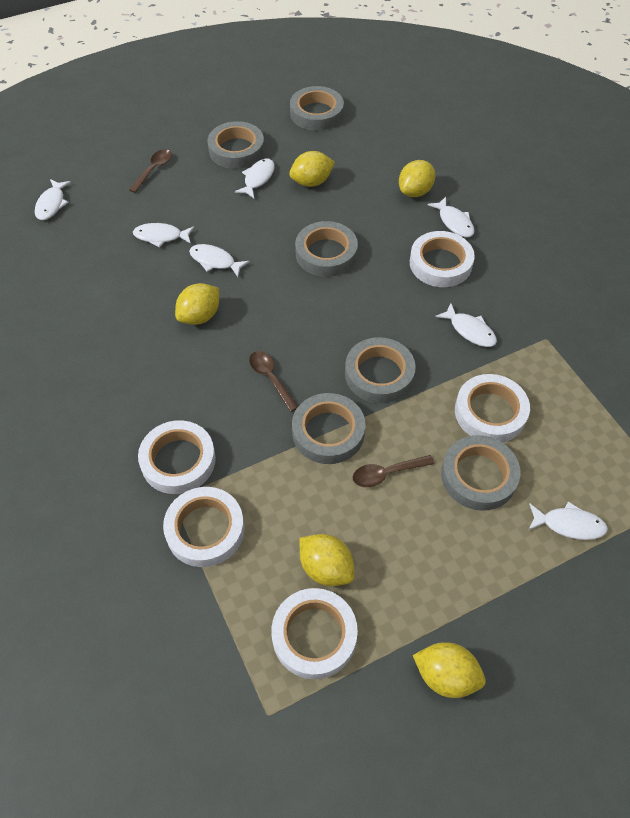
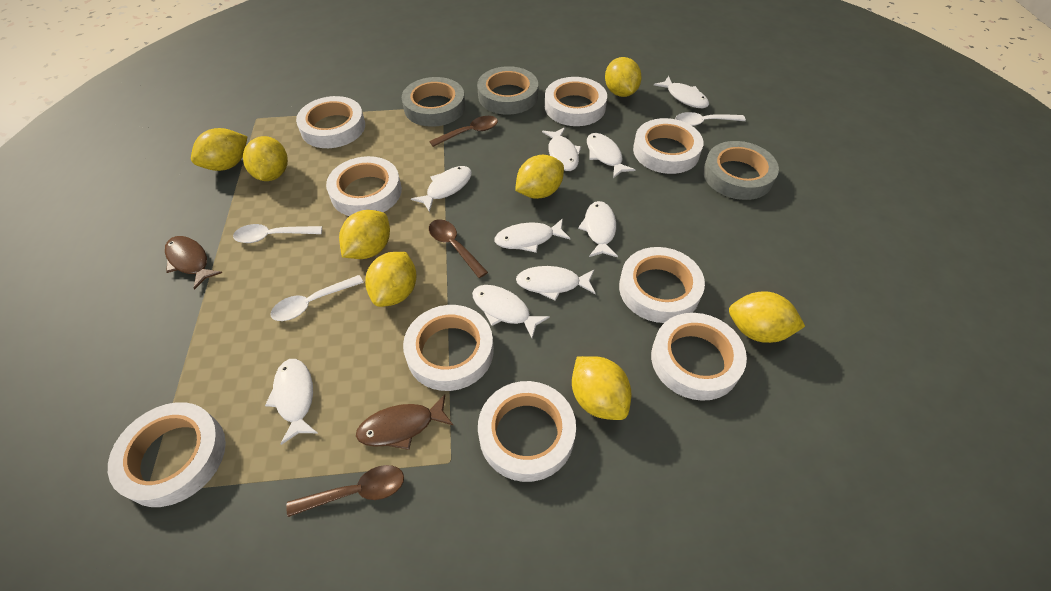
brown fish: 0 -> 2
grey tape: 6 -> 3
white fish: 7 -> 9
white spoon: 0 -> 3
white tape: 5 -> 9
yellow lemon: 5 -> 8

